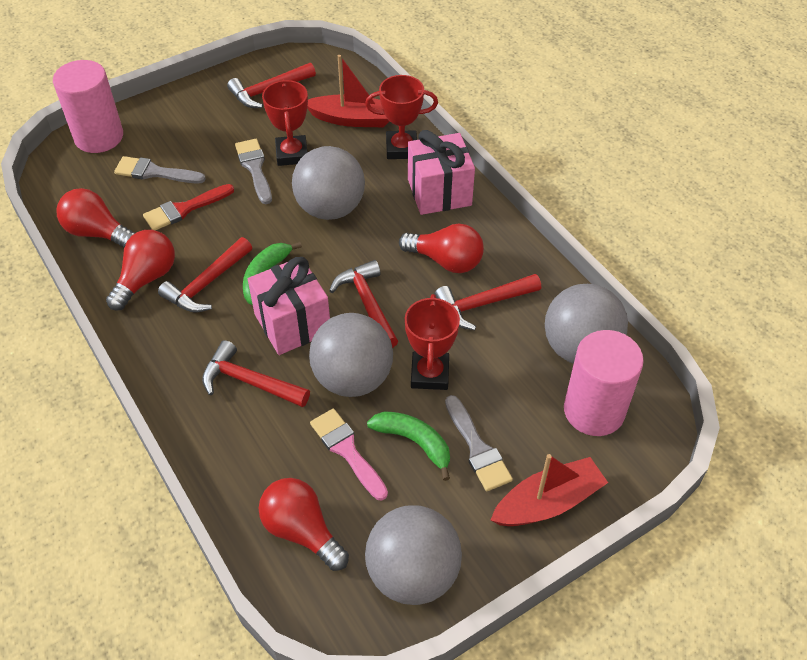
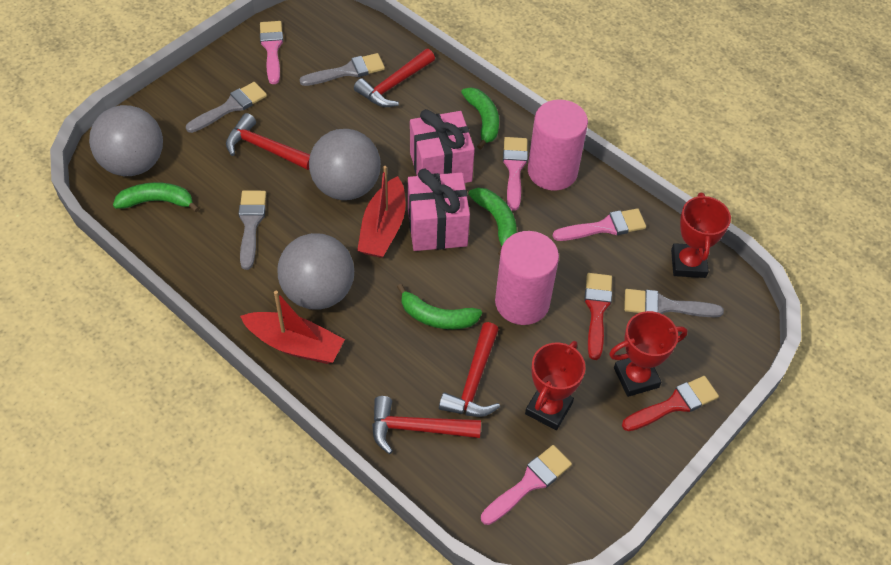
green banana: 2 -> 4
grey ball: 4 -> 3
grey brush: 3 -> 4
pink brush: 1 -> 4
red brush: 1 -> 2
red hammer: 5 -> 4
red light bulb: 4 -> 0

